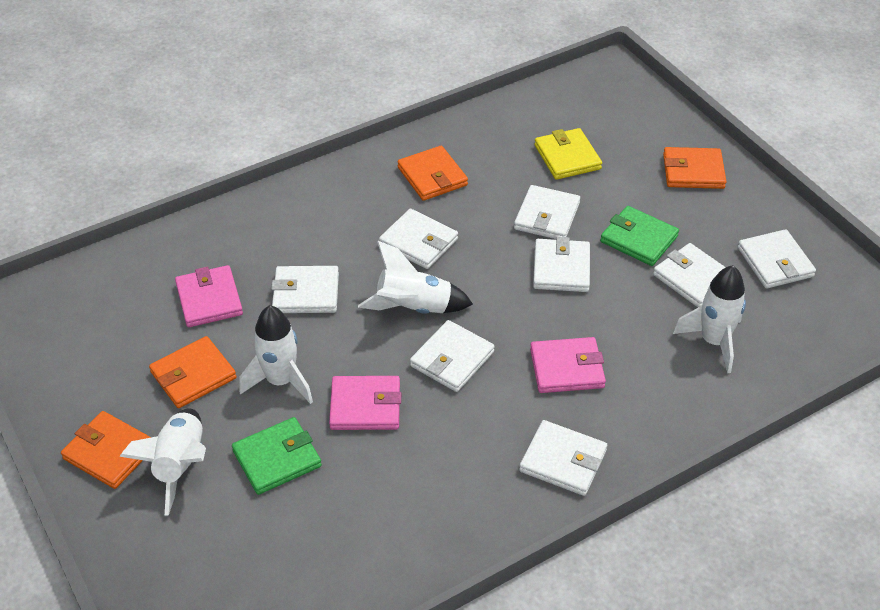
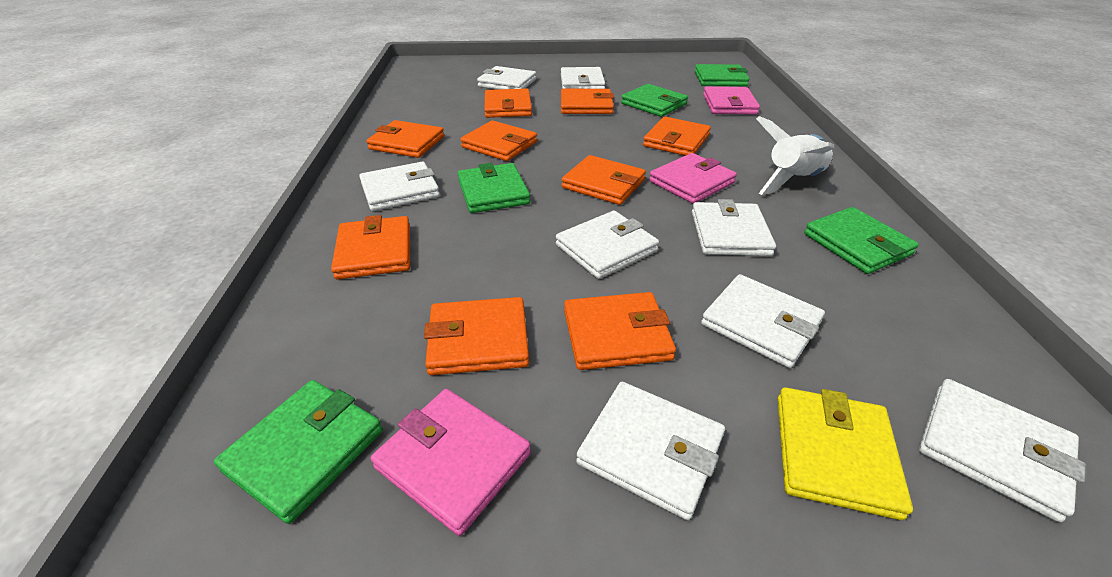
green wallet: 2 -> 5
orange wallet: 4 -> 9
white rocket: 4 -> 1

